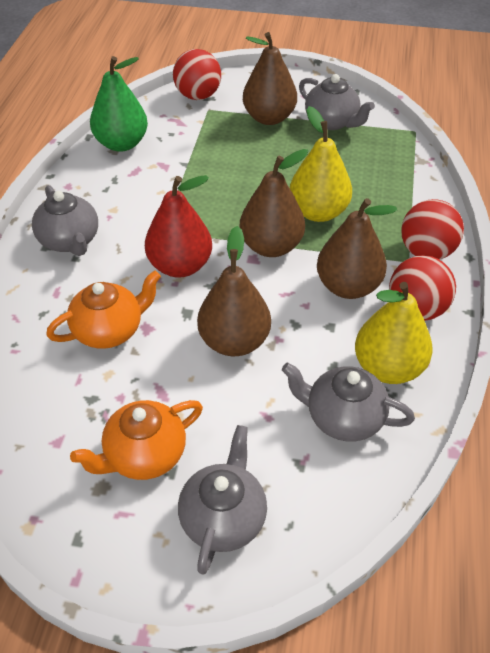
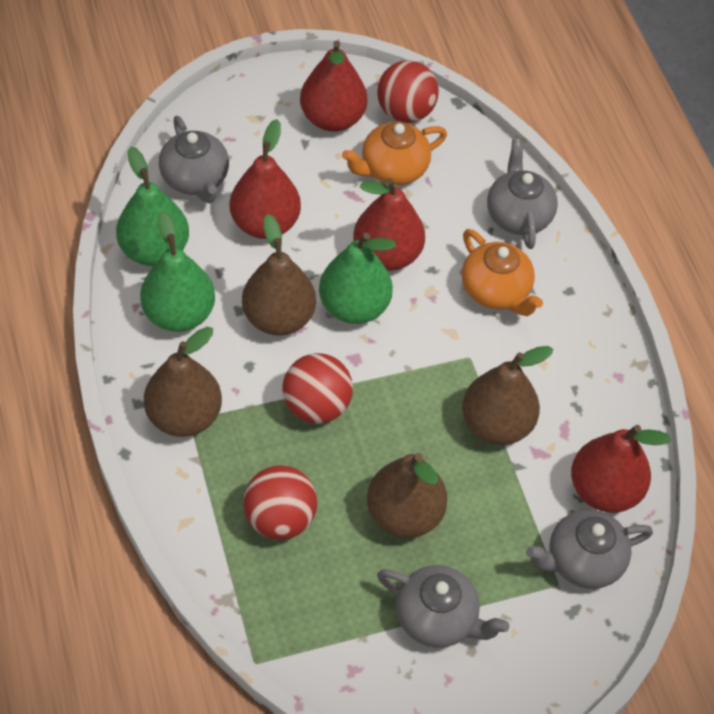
green pear: 1 -> 3
red pear: 1 -> 4
yellow pear: 2 -> 0

